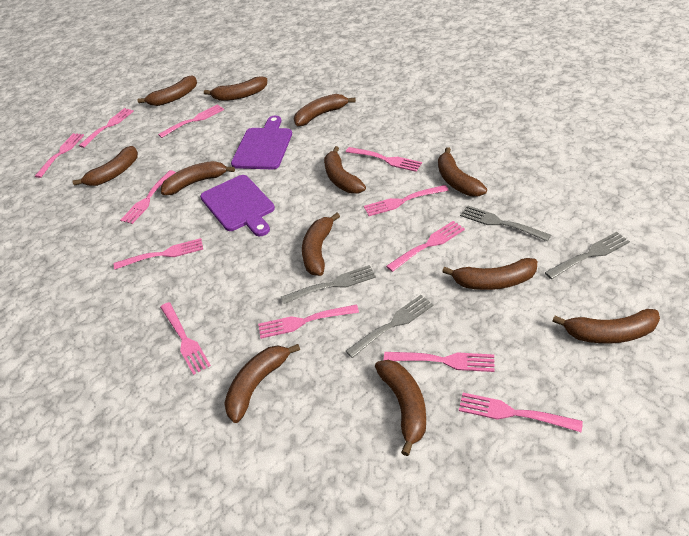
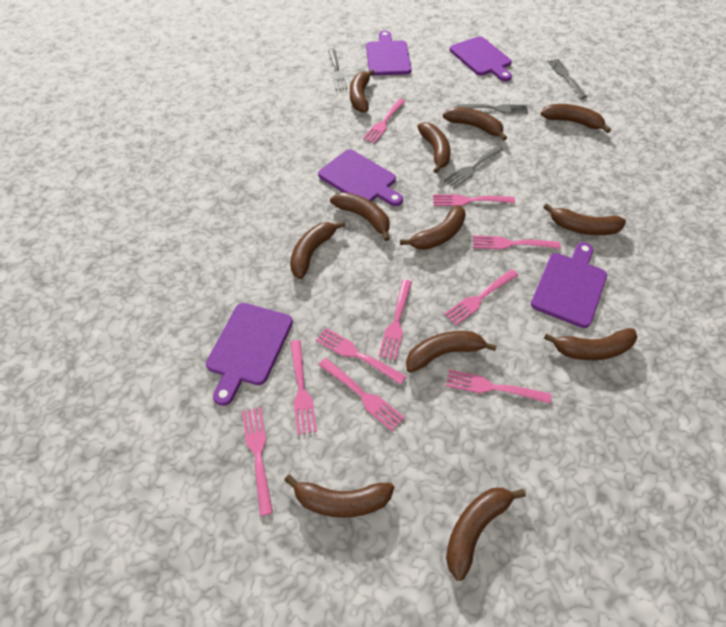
pink fork: 12 -> 10
purple cutting board: 2 -> 5

